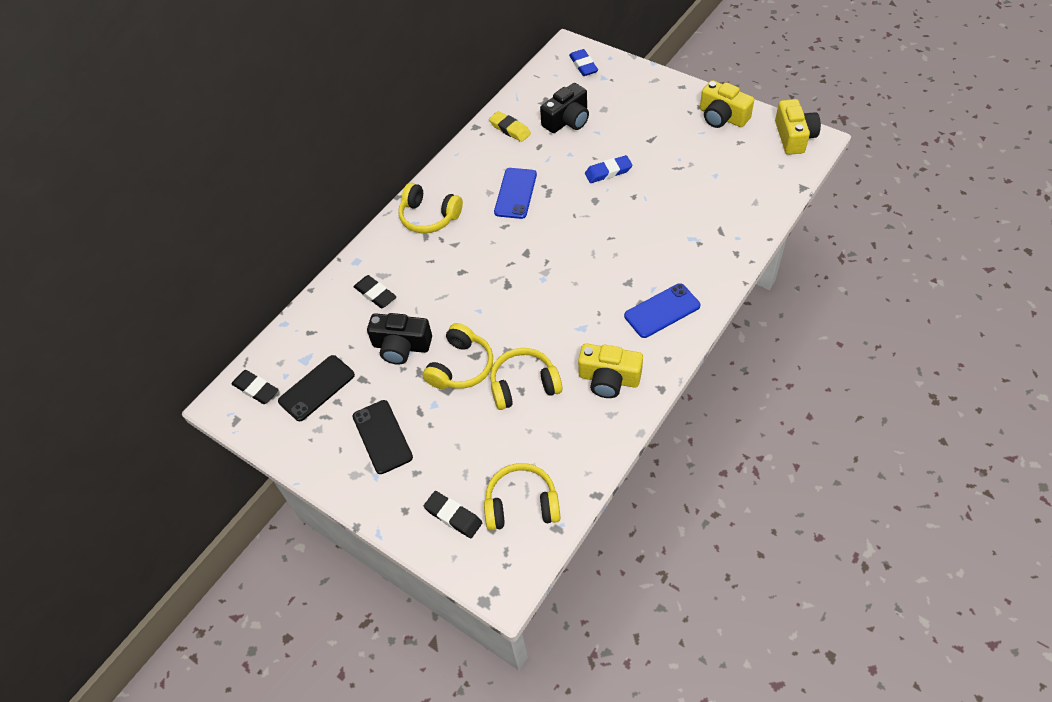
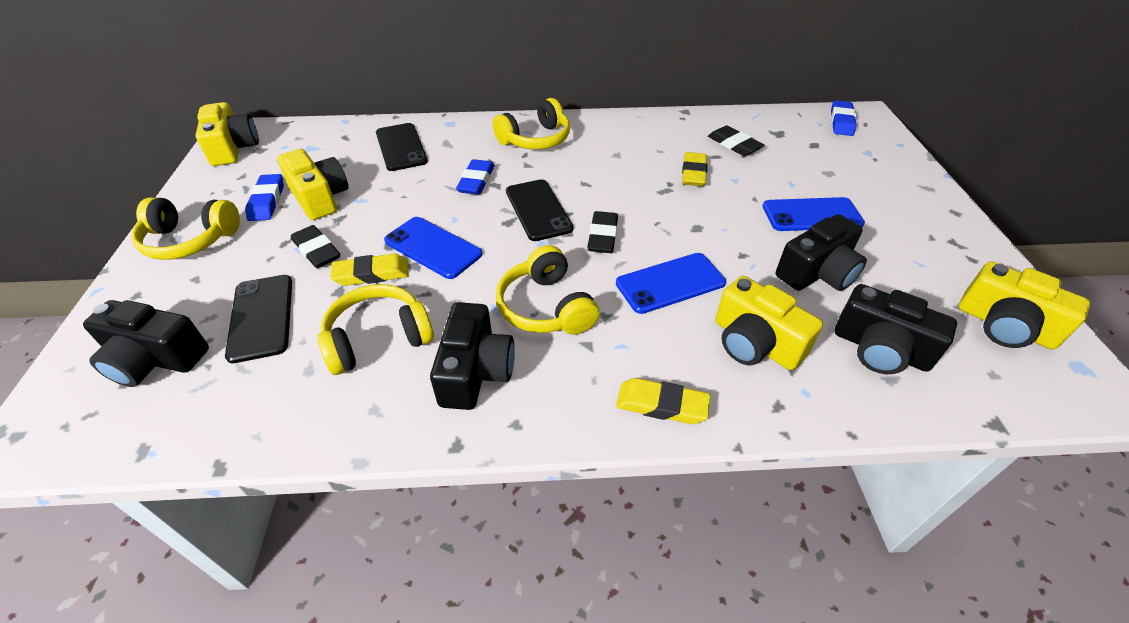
black camera: 2 -> 4
black phone: 2 -> 3
blue eraser: 2 -> 3
blue phone: 2 -> 3
yellow camera: 3 -> 4
yellow eraser: 1 -> 3

